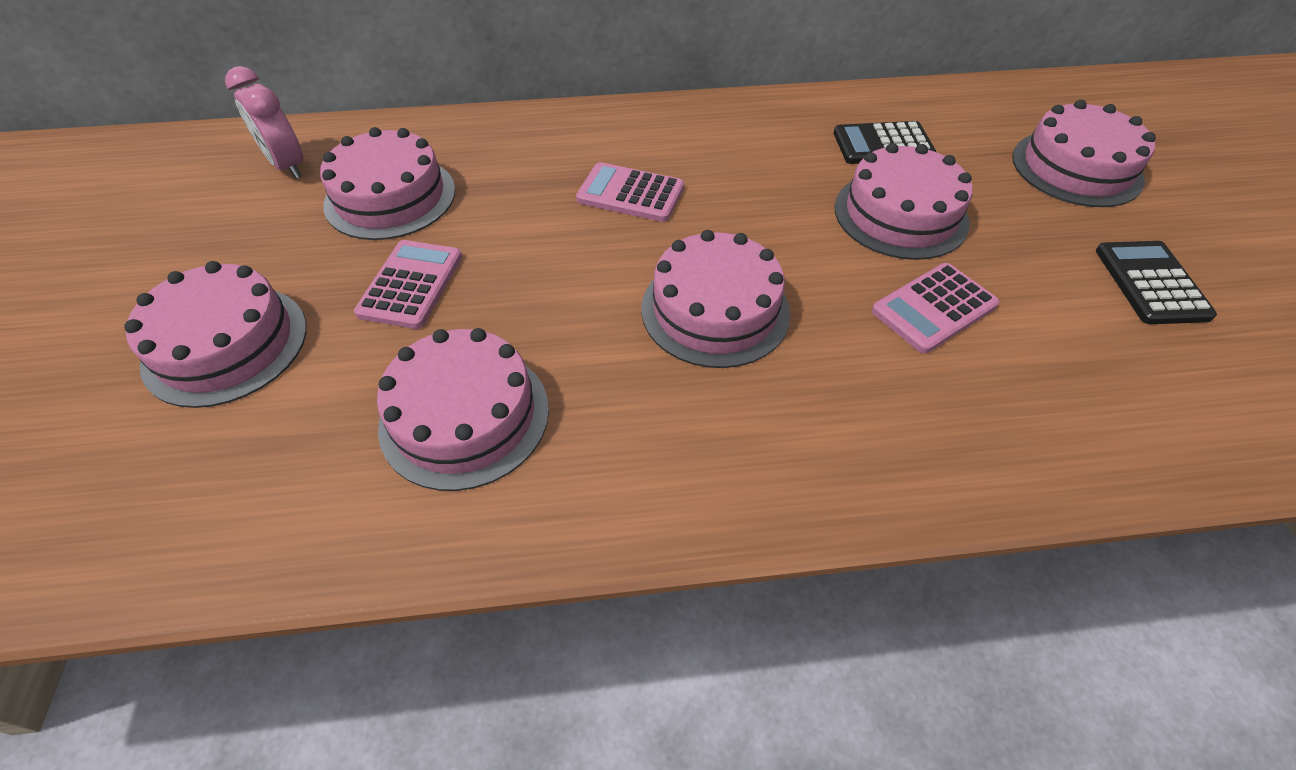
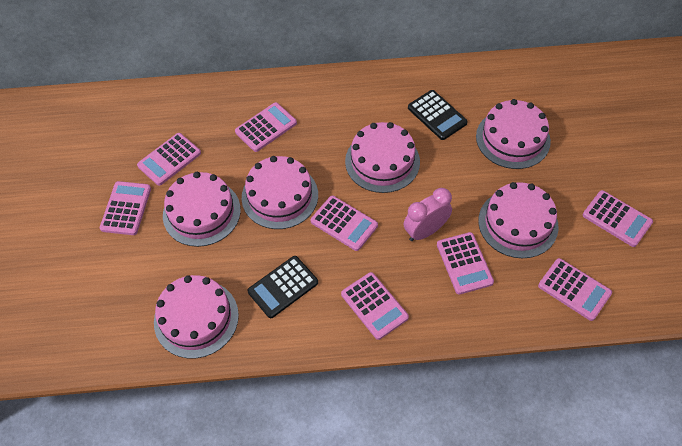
pink calculator: 3 -> 8

